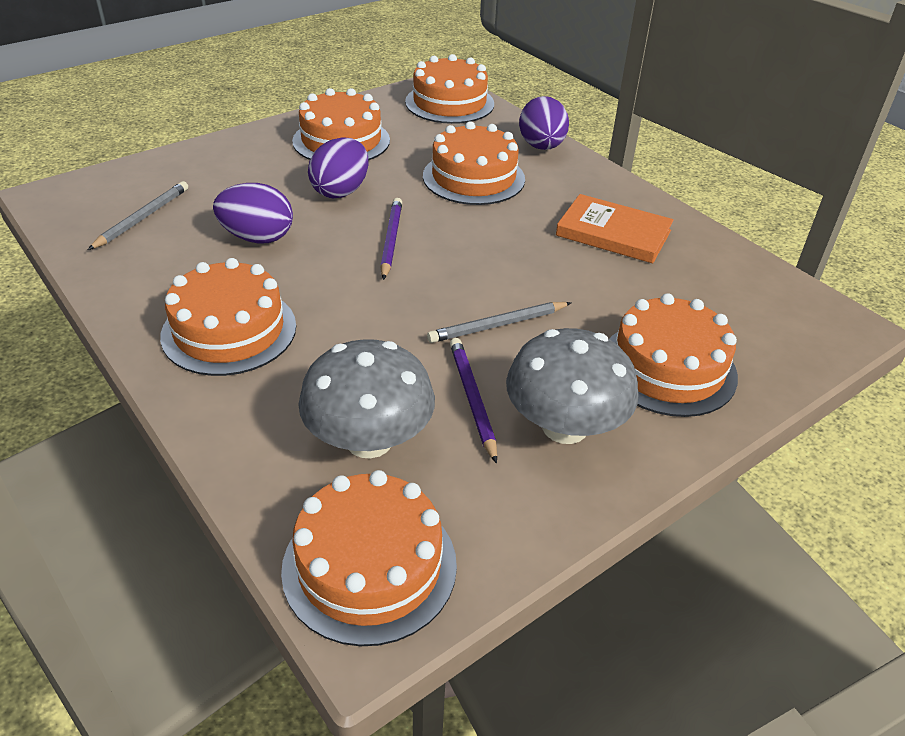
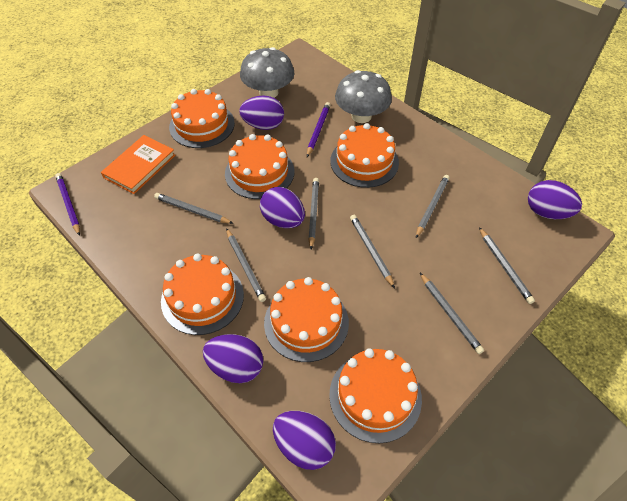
grey pencil: 2 -> 7
purple egg: 3 -> 5

